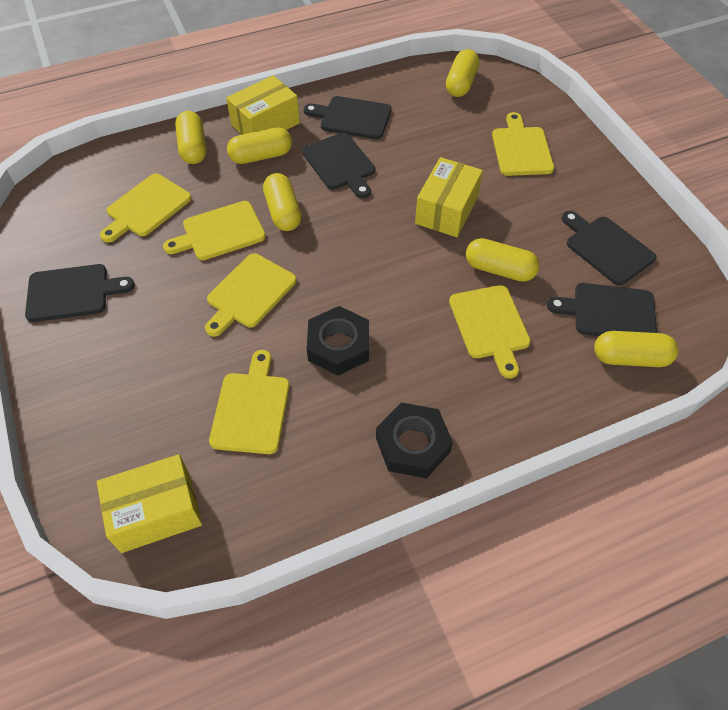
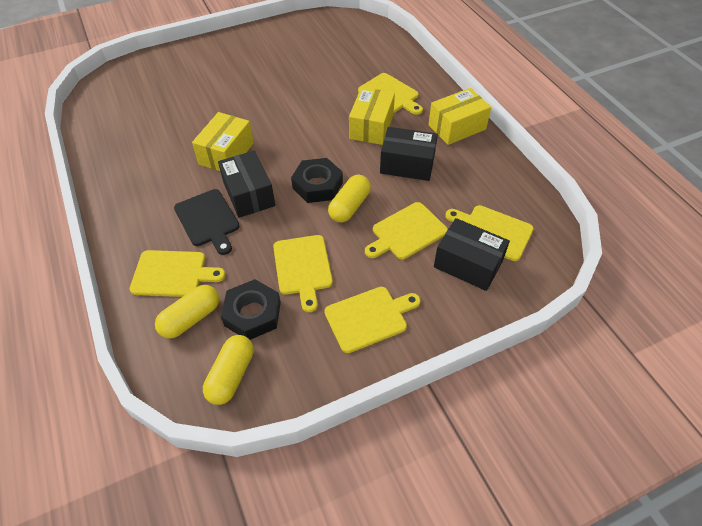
black box: 0 -> 3
black cutting board: 5 -> 1
yellow capsule: 6 -> 3

